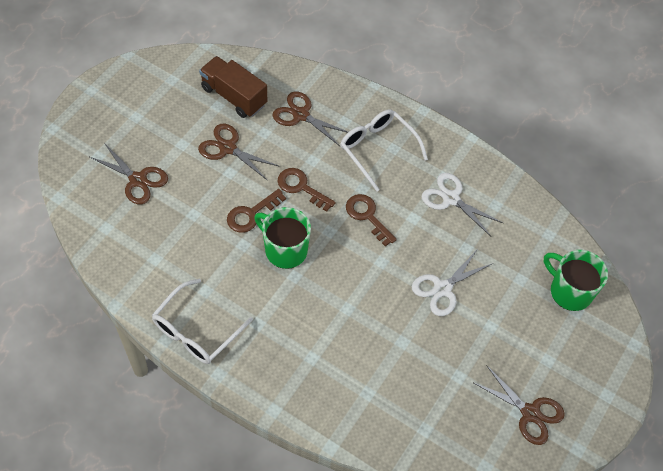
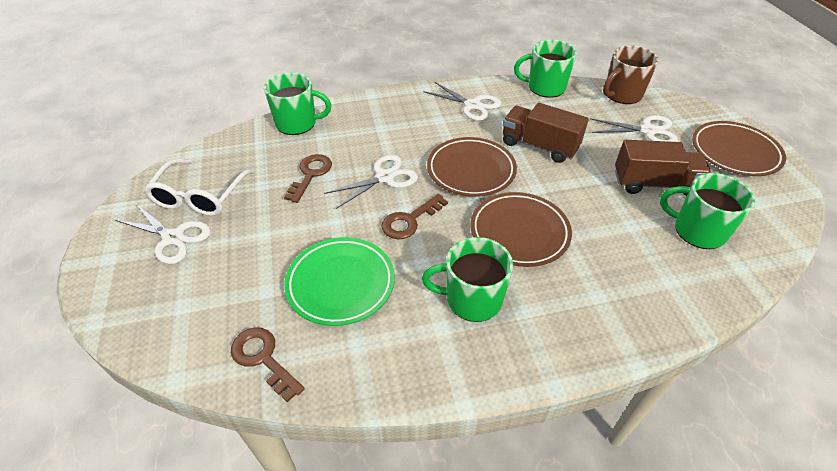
brown mug: 0 -> 1
brown plate: 0 -> 3
brown scissors: 4 -> 0
brown truck: 1 -> 2
green mug: 2 -> 4
green plate: 0 -> 1
white glasses: 2 -> 1
white scissors: 2 -> 4

